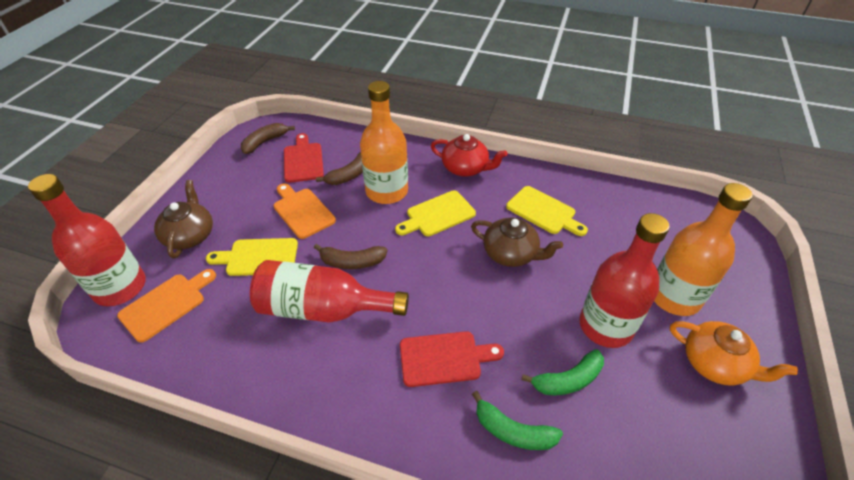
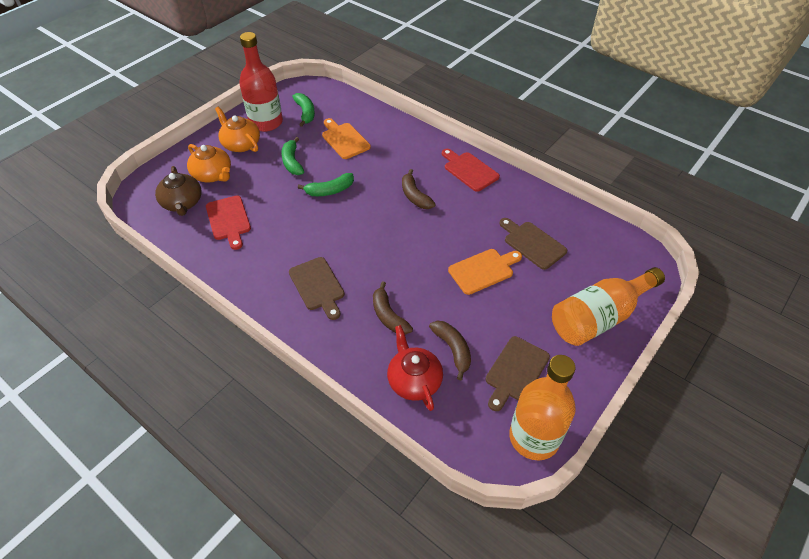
brown cutting board: 0 -> 3
brown teapot: 2 -> 1
green banana: 2 -> 3
orange teapot: 1 -> 2
red bottle: 3 -> 1
yellow cutting board: 3 -> 0

